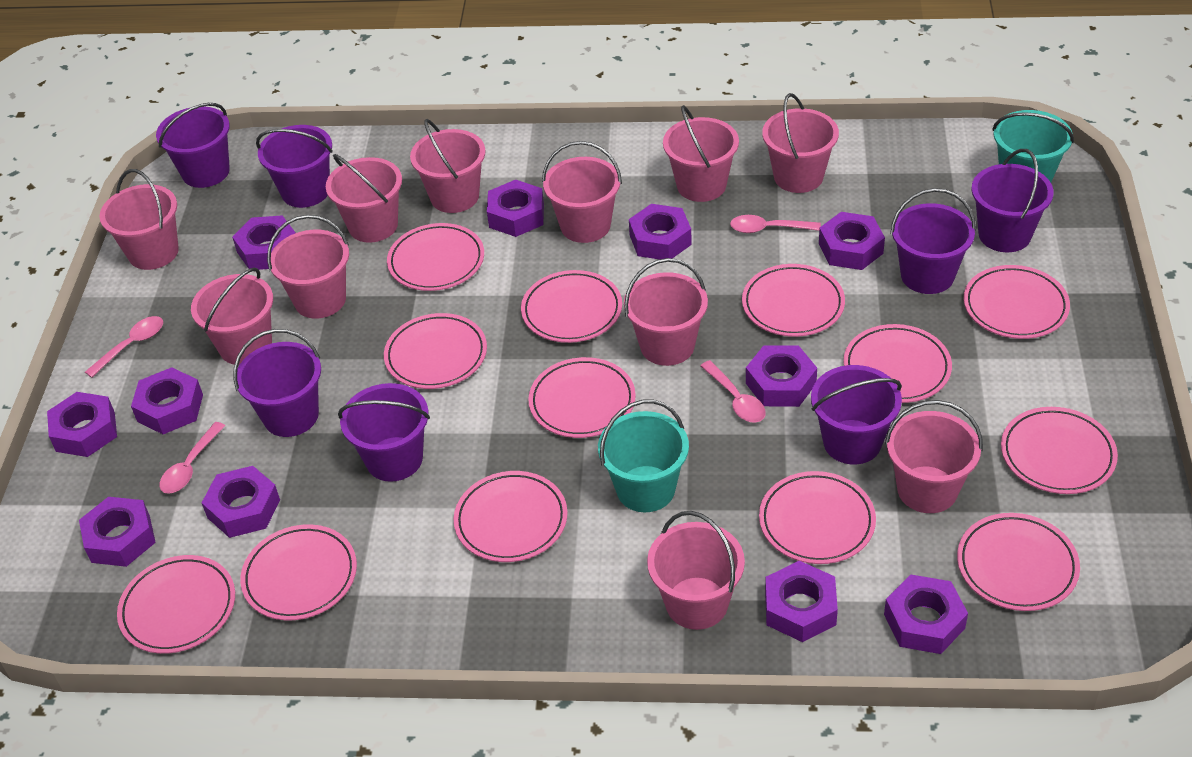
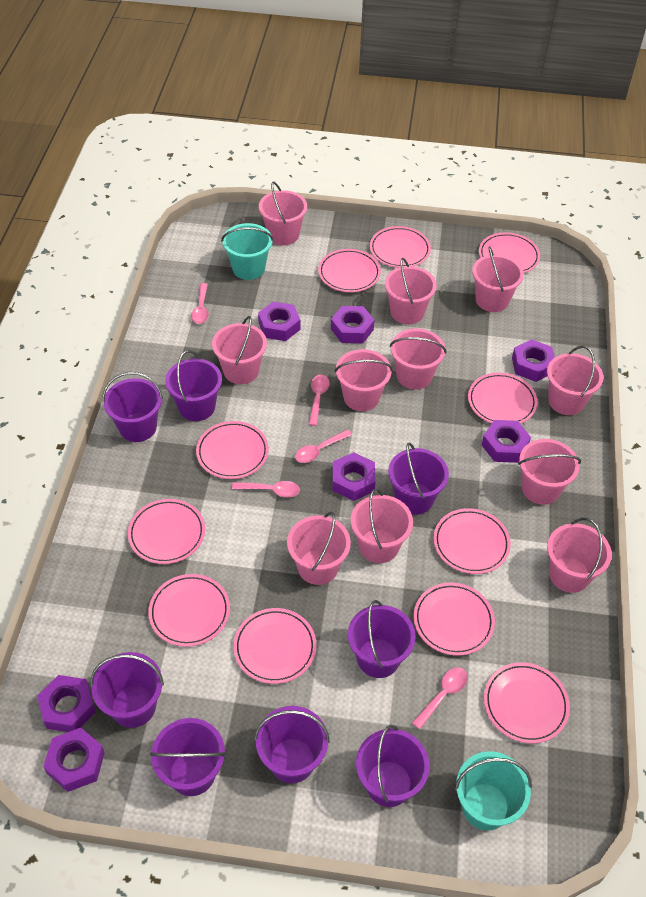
pink plate: 13 -> 11
pink spoon: 4 -> 5
purple bucket: 7 -> 8
purple nut: 11 -> 7

